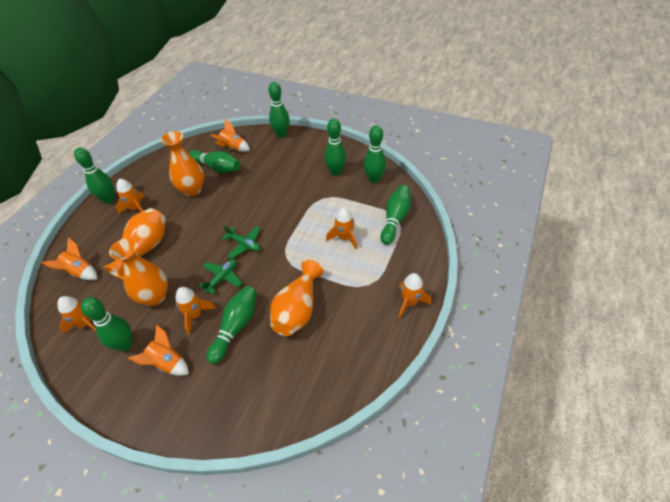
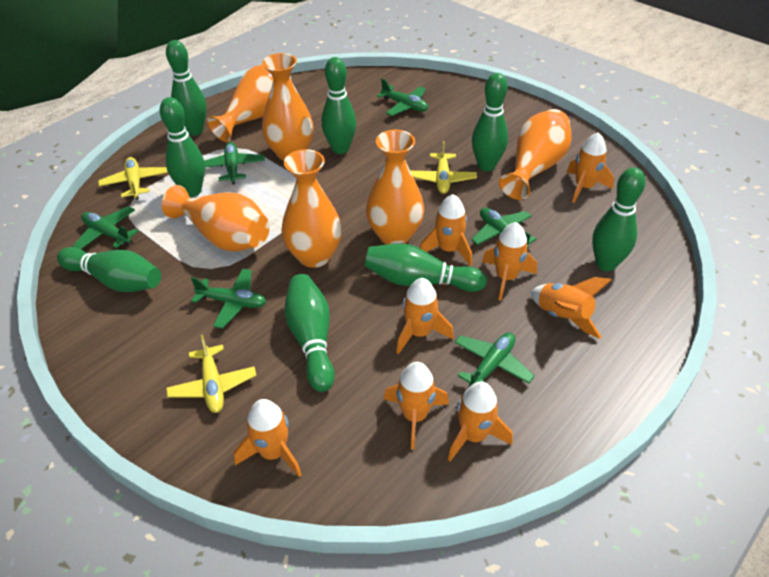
green plane: 2 -> 6
orange vase: 4 -> 6
yellow plane: 0 -> 3

